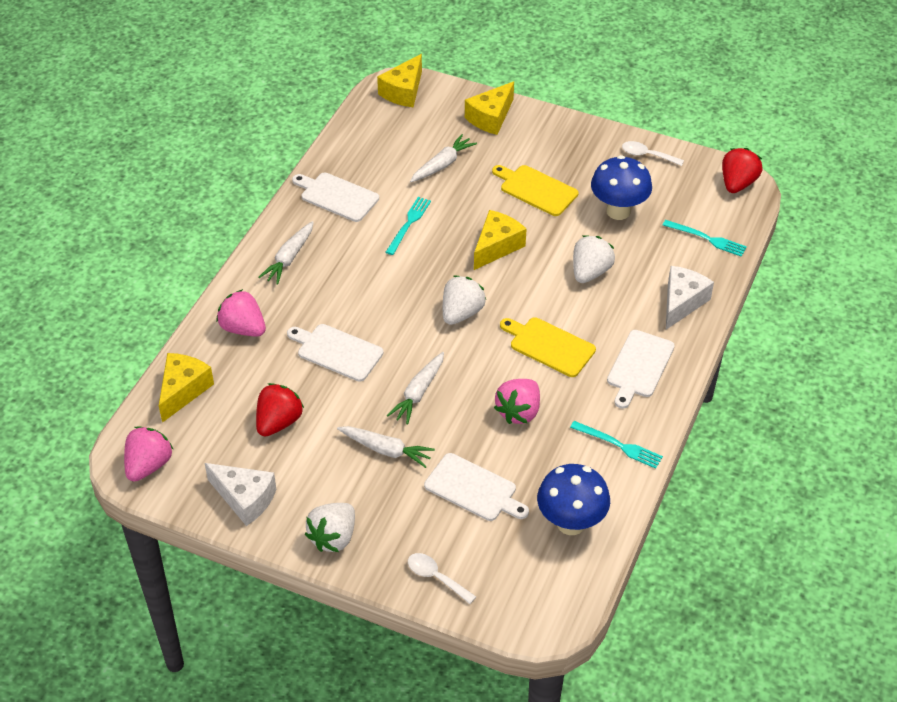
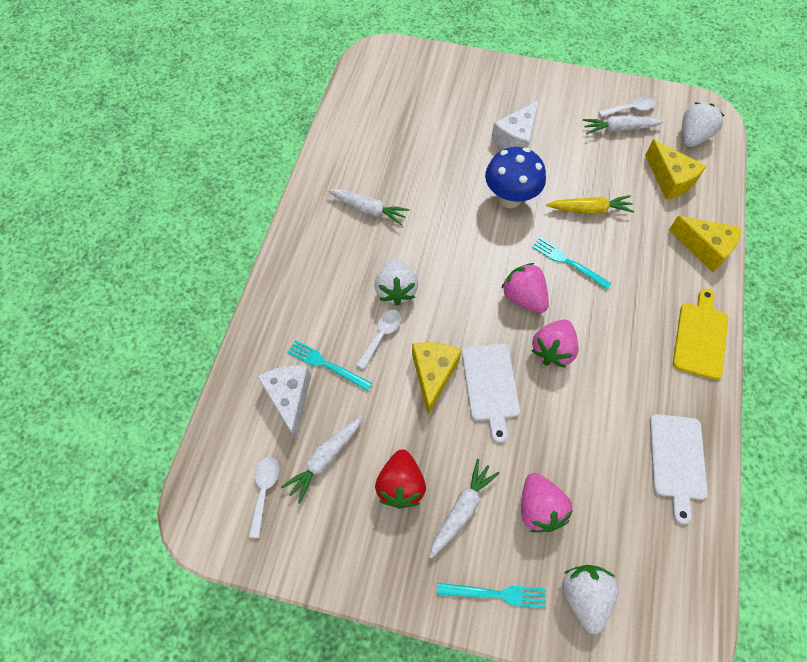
blue mushroom: 2 -> 1
red strawberry: 2 -> 1
white cutting board: 4 -> 2
white spoon: 2 -> 3
yellow carrot: 0 -> 1
yellow cheese: 4 -> 3
yellow cutting board: 2 -> 1

